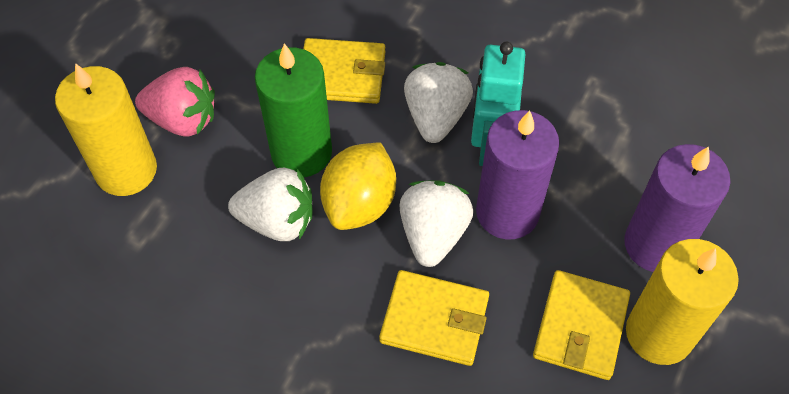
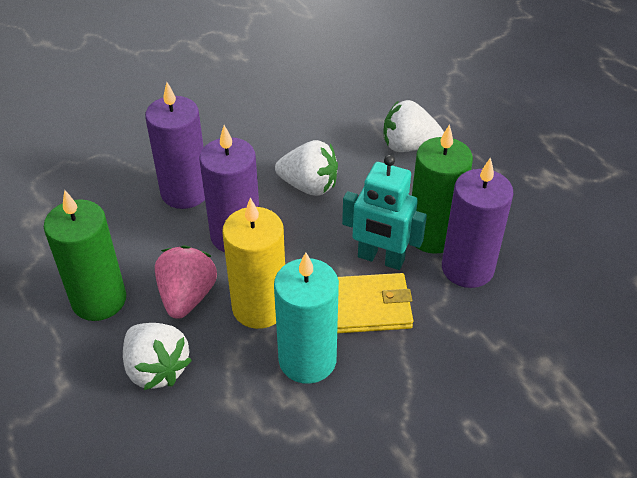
green candle: 1 -> 2
purple candle: 2 -> 3
turquoise candle: 0 -> 1
yellow candle: 2 -> 1
yellow lemon: 1 -> 0
yellow wallet: 3 -> 1

